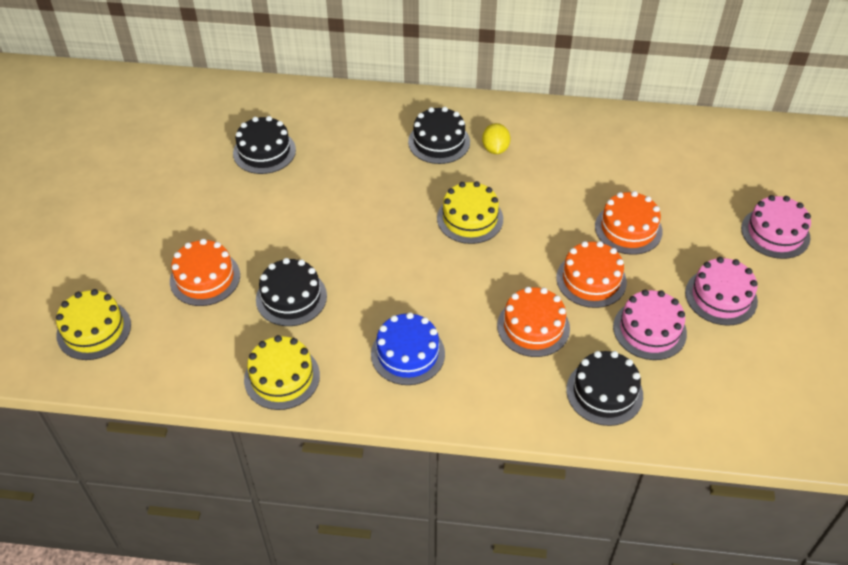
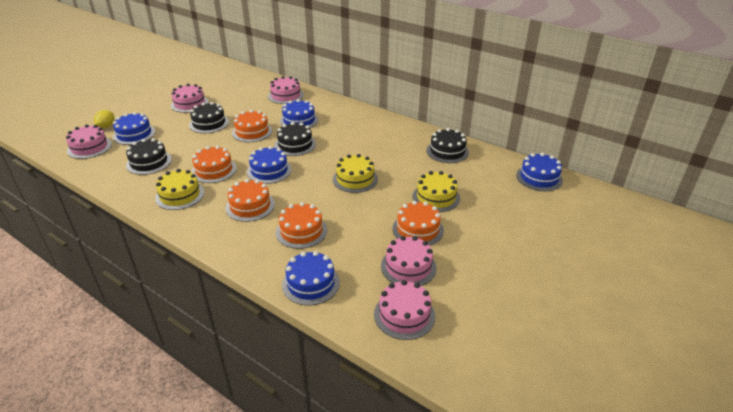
blue cake: 1 -> 5
orange cake: 4 -> 5
pink cake: 3 -> 5

